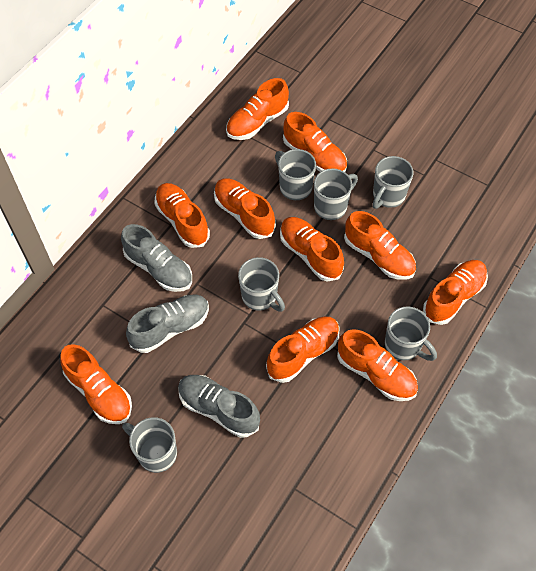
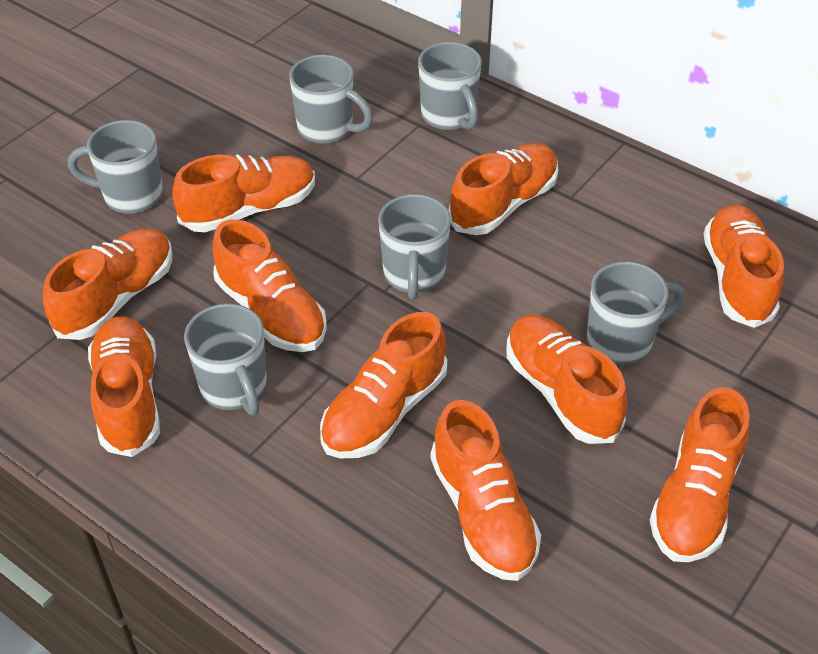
grey shoe: 3 -> 0

